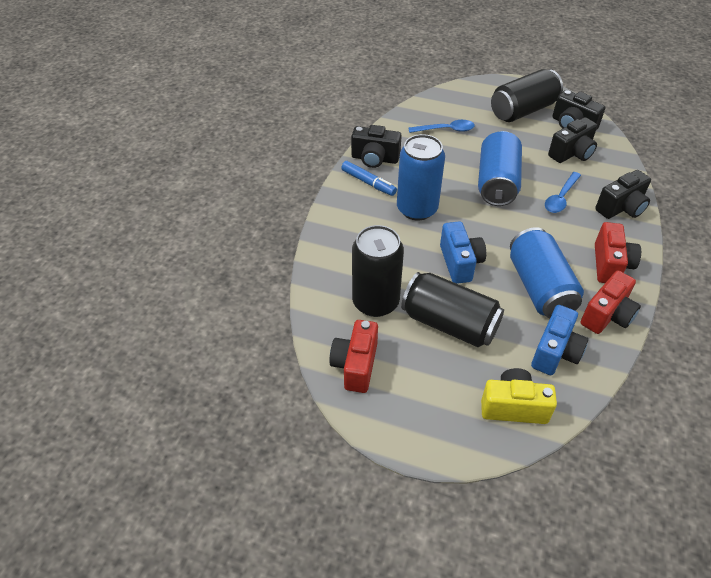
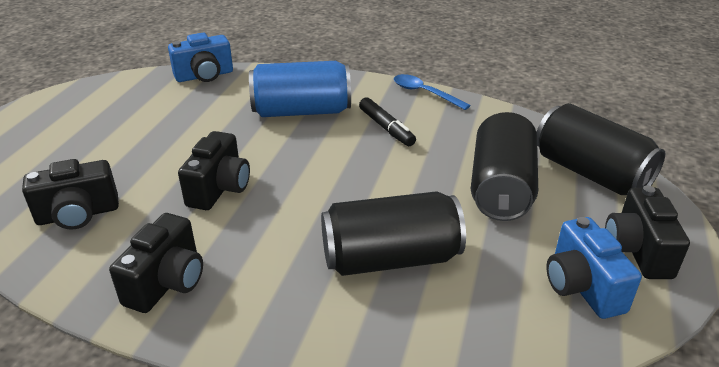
black marker: 0 -> 1
blue can: 3 -> 1
blue marker: 1 -> 0
blue spoon: 2 -> 1
red camera: 3 -> 0
yellow camera: 1 -> 0

